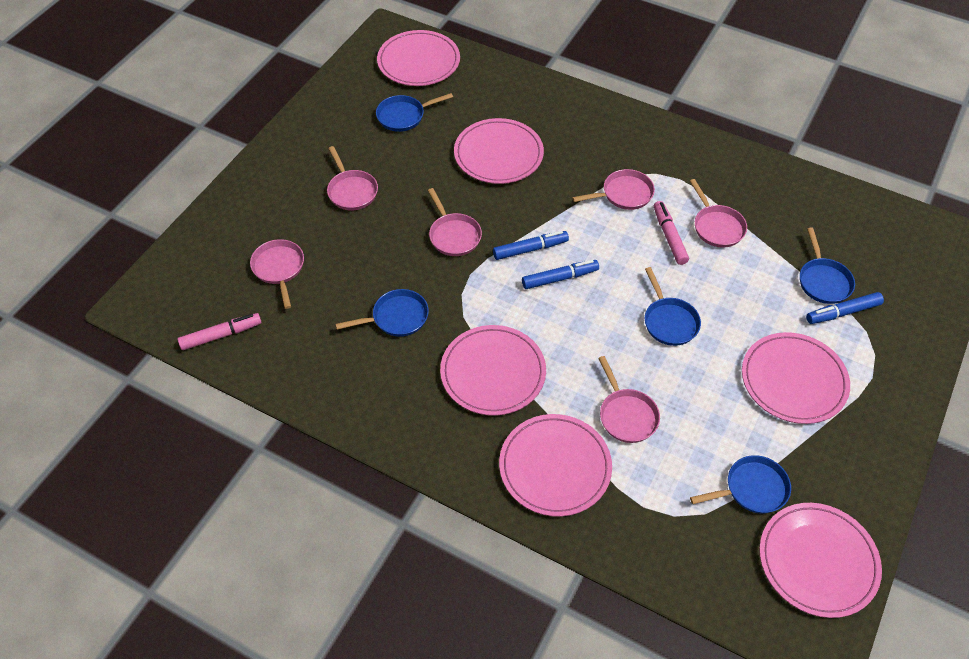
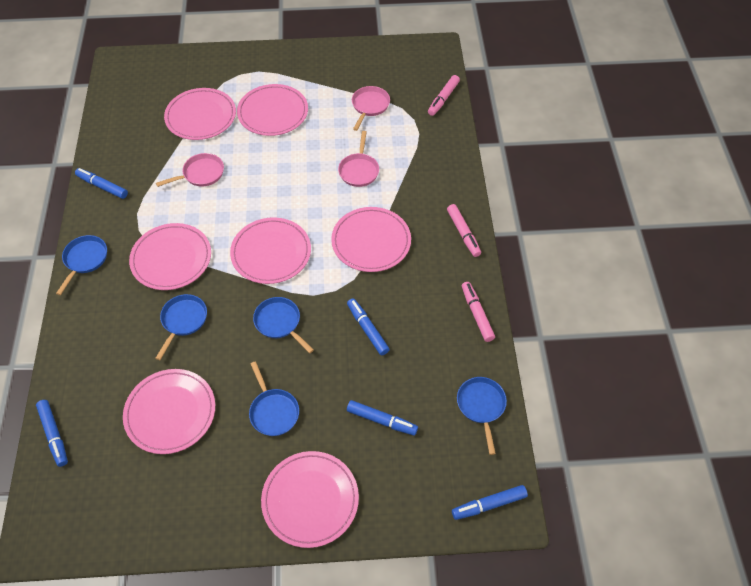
blue marker: 3 -> 5
pink marker: 2 -> 3
pink pan: 6 -> 3
pink plate: 6 -> 7

